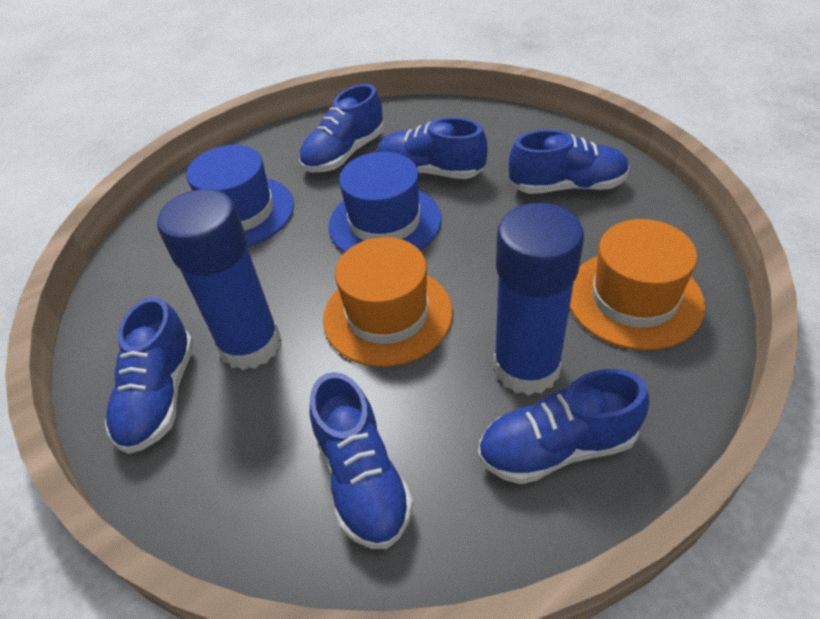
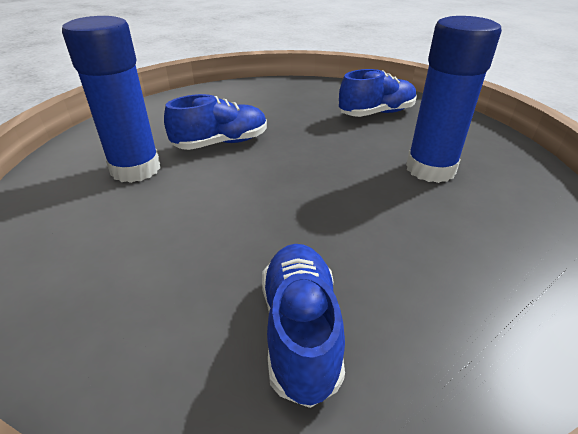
blue hat: 2 -> 0
blue shoe: 6 -> 3
orange hat: 2 -> 0

